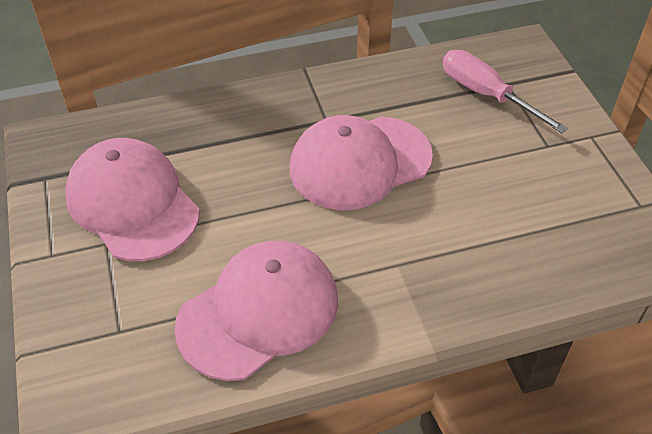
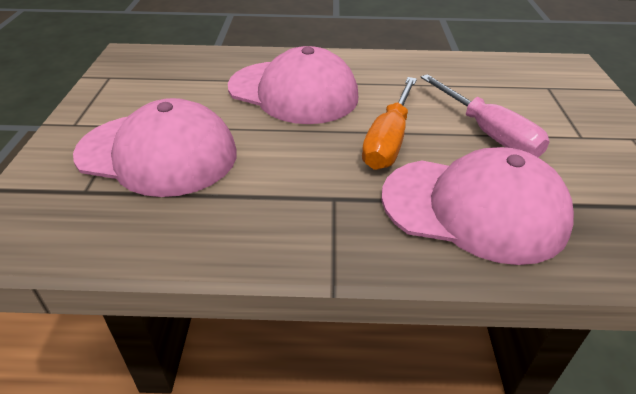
orange screwdriver: 0 -> 1

